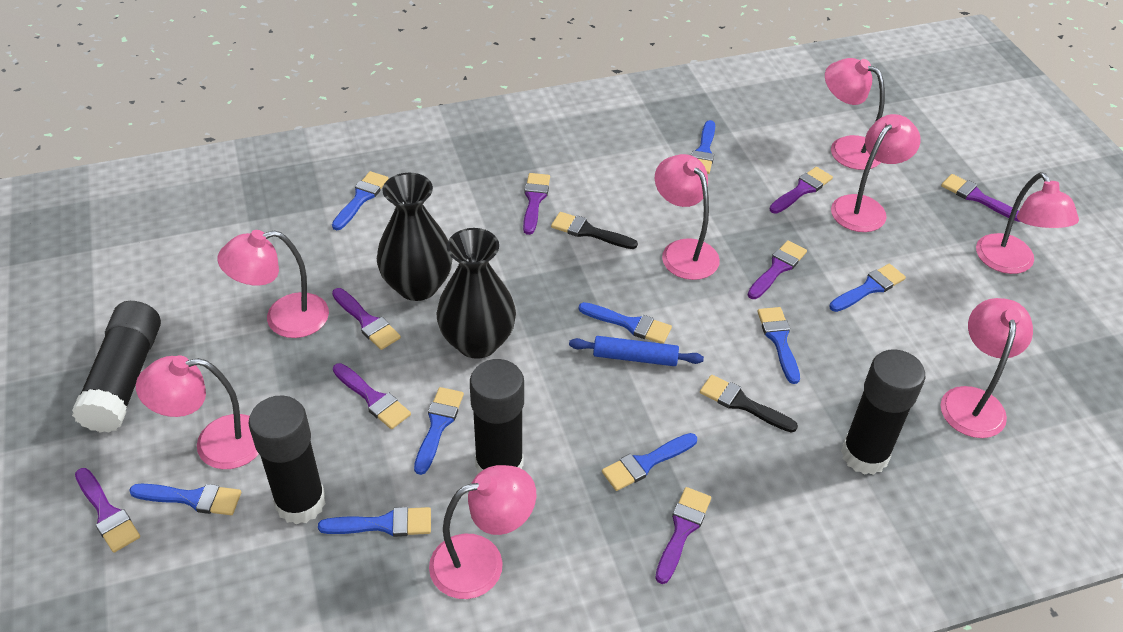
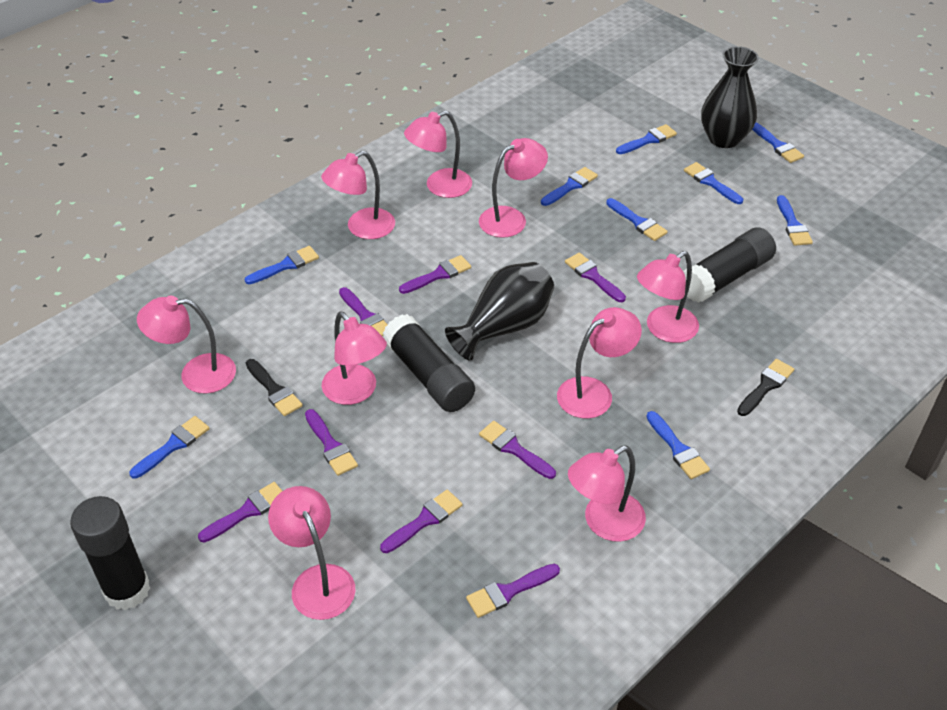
black glue stick: 4 -> 3
blue rolling pin: 1 -> 0
pink lamp: 8 -> 9

